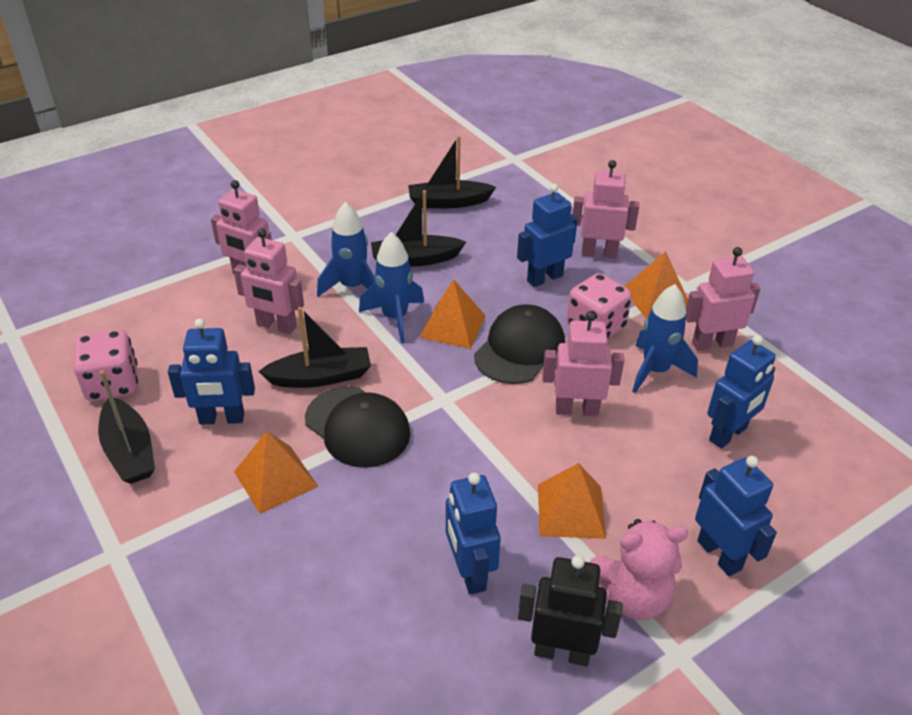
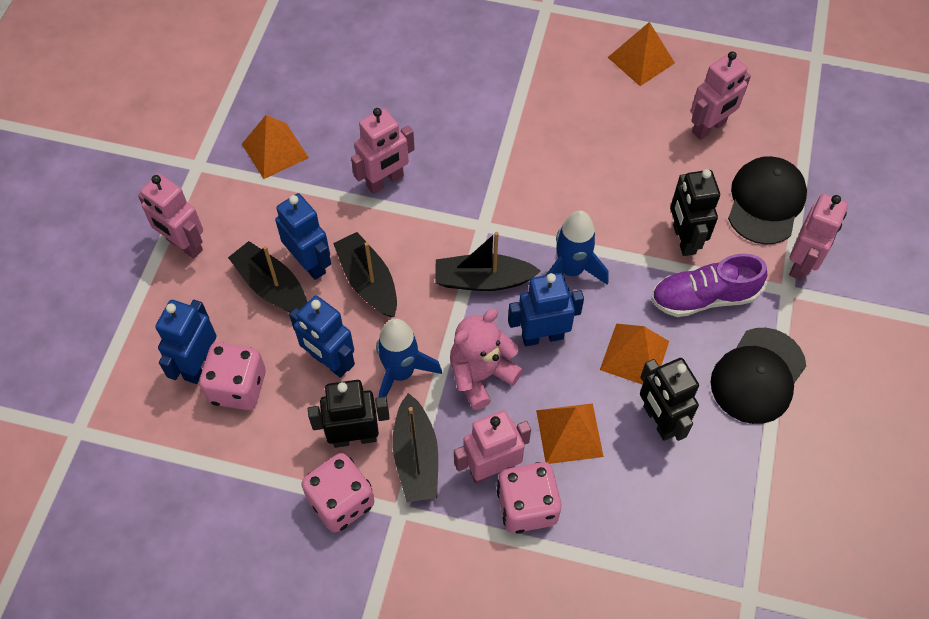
black robot: 1 -> 3
blue robot: 5 -> 4
blue rocket: 3 -> 2
pink dice: 2 -> 3
purple shoe: 0 -> 1

